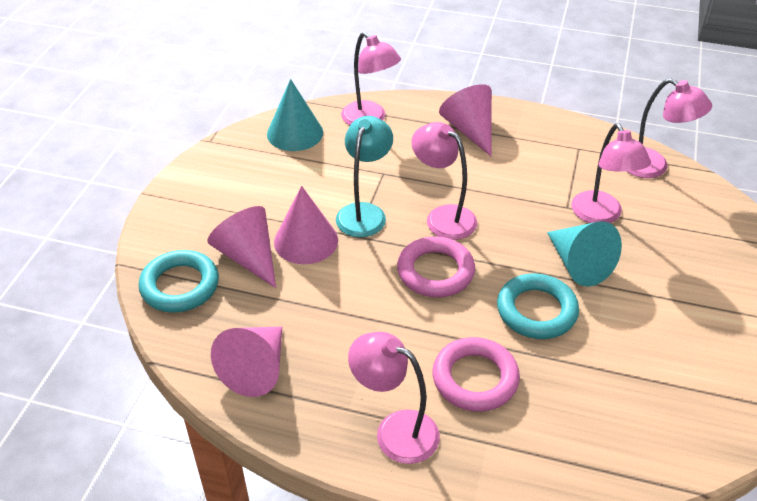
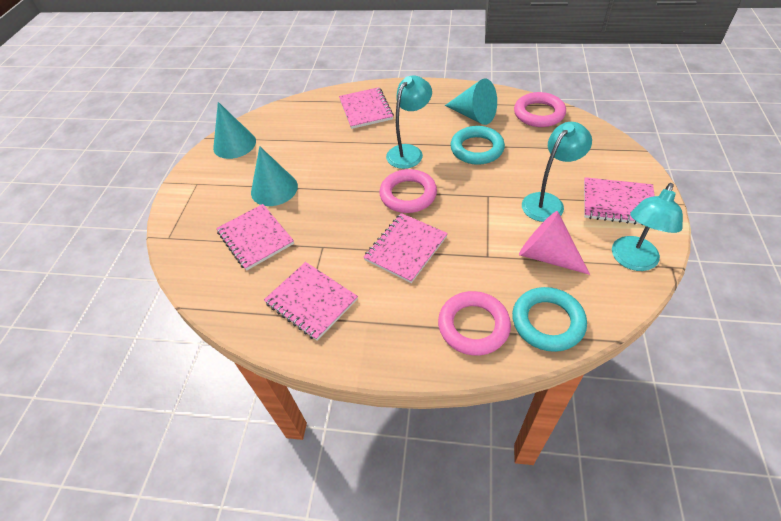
pink cone: 4 -> 1
pink lamp: 5 -> 0
pink notebook: 0 -> 5
pink ring: 2 -> 3
turquoise cone: 2 -> 3
turquoise lamp: 1 -> 3

